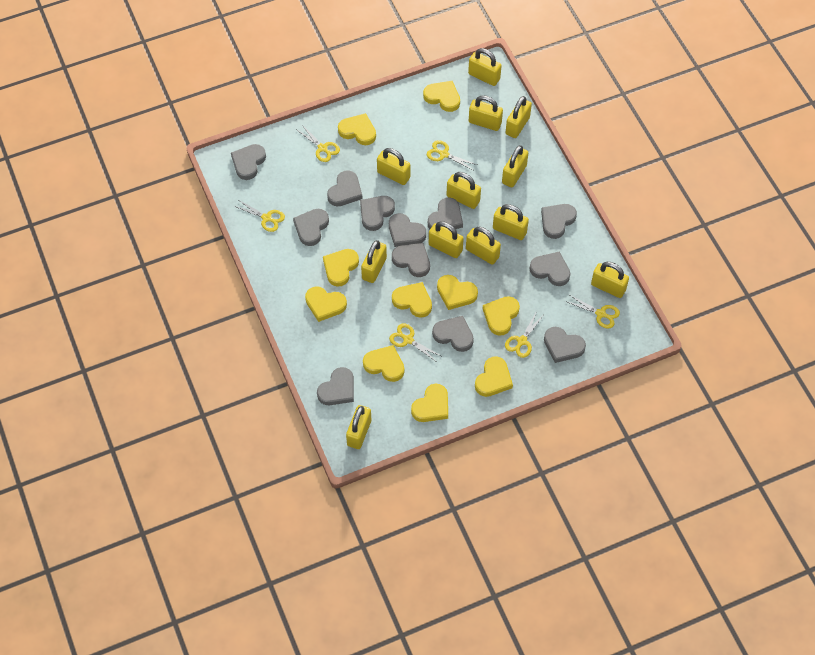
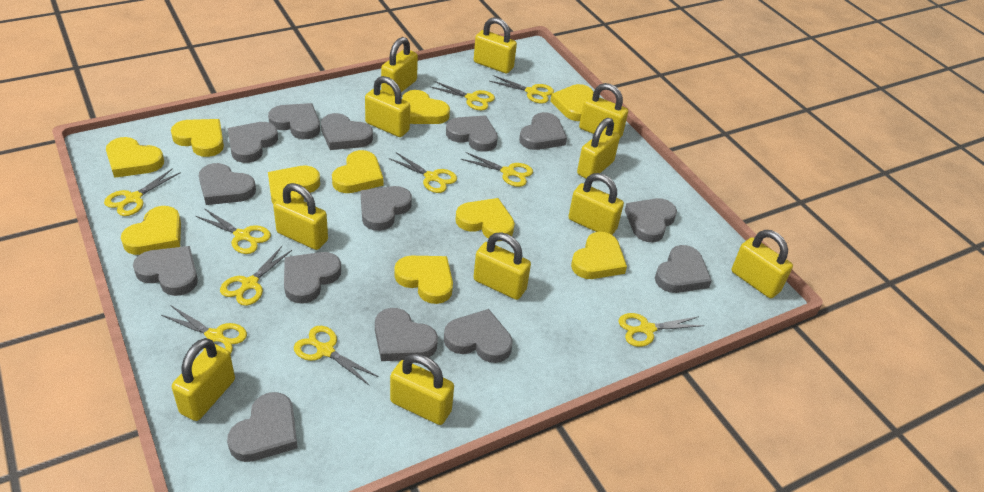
grey heart: 12 -> 14
yellow padlock: 12 -> 11
yellow scissors: 6 -> 10

